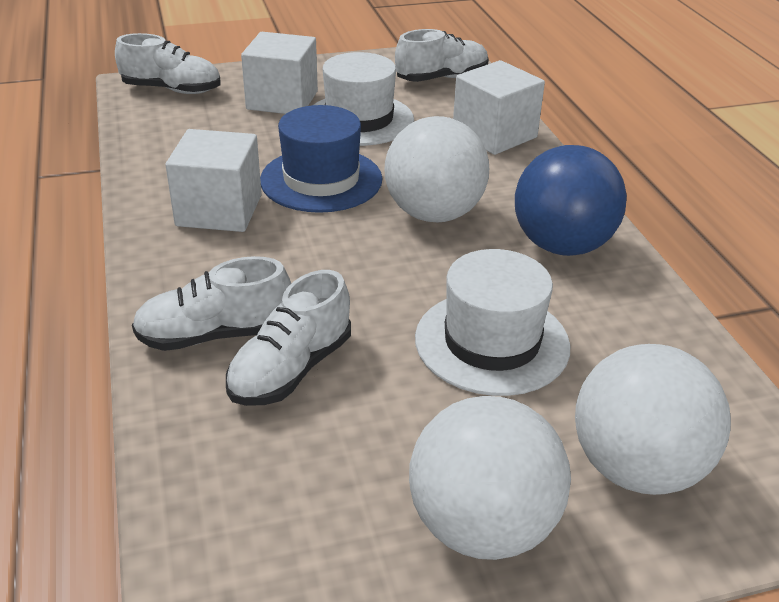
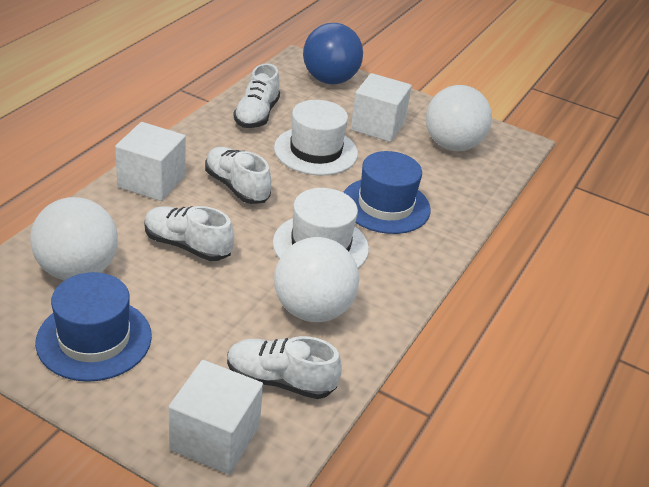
blue hat: 1 -> 2

